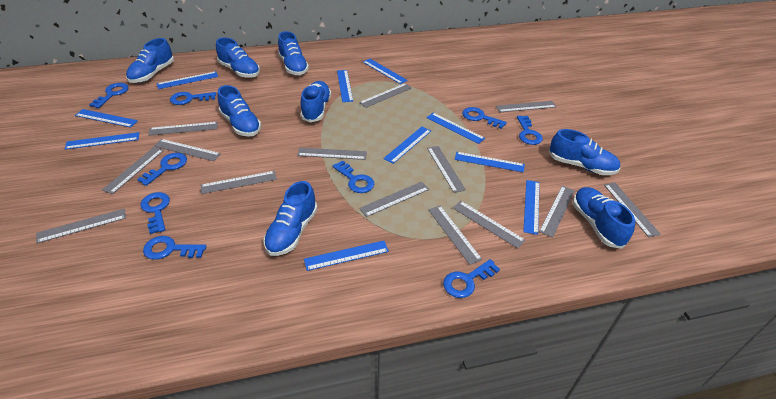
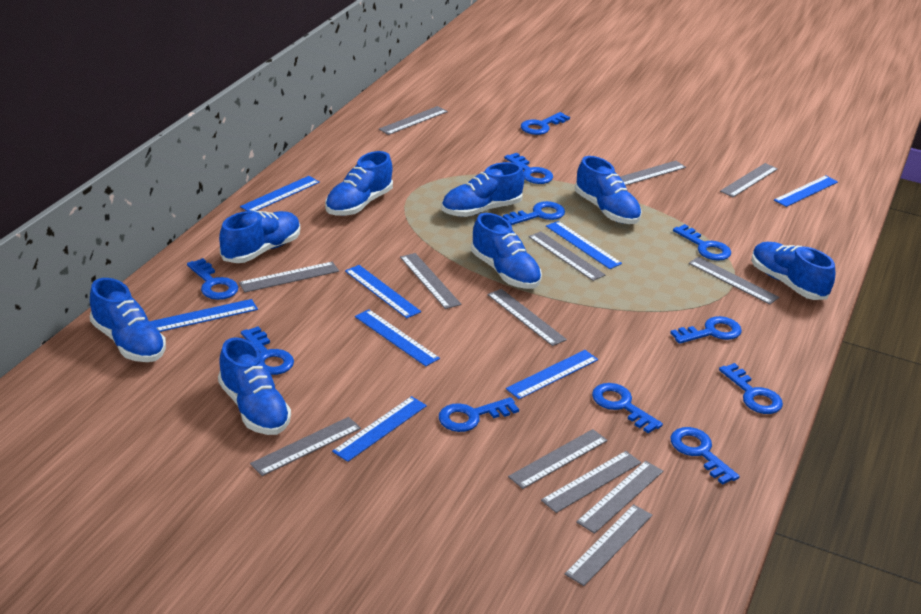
blue key: 9 -> 11
blue ruler: 10 -> 8
grey ruler: 14 -> 13

